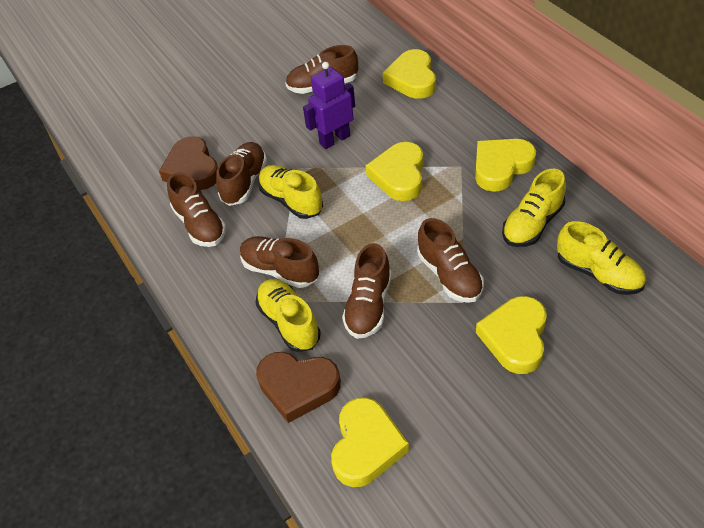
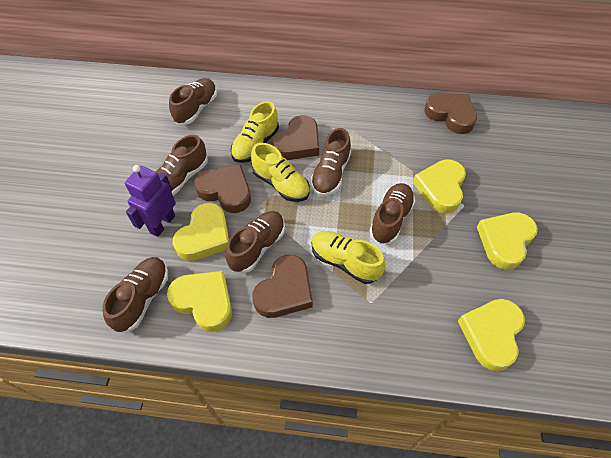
brown heart: 2 -> 4
yellow shoe: 4 -> 3

